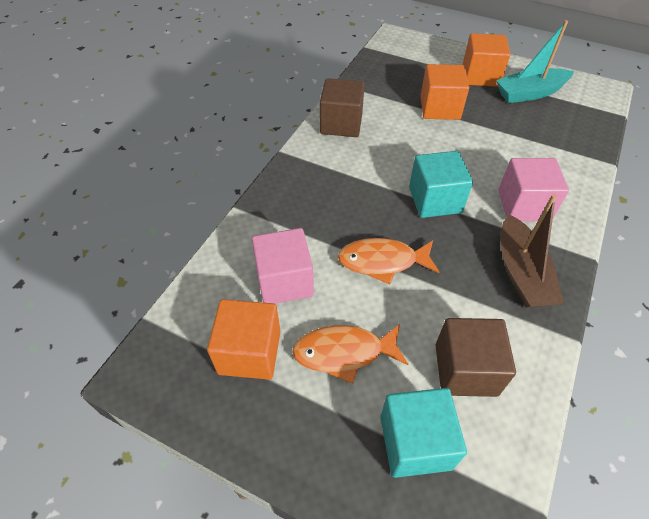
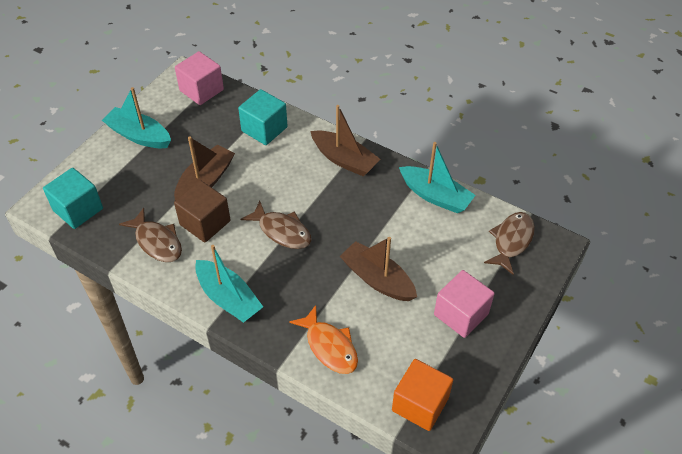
brown boat: 1 -> 3
brown cube: 2 -> 1
brown fish: 0 -> 3
orange cube: 3 -> 1
orange fish: 2 -> 1
turquoise boat: 1 -> 3

